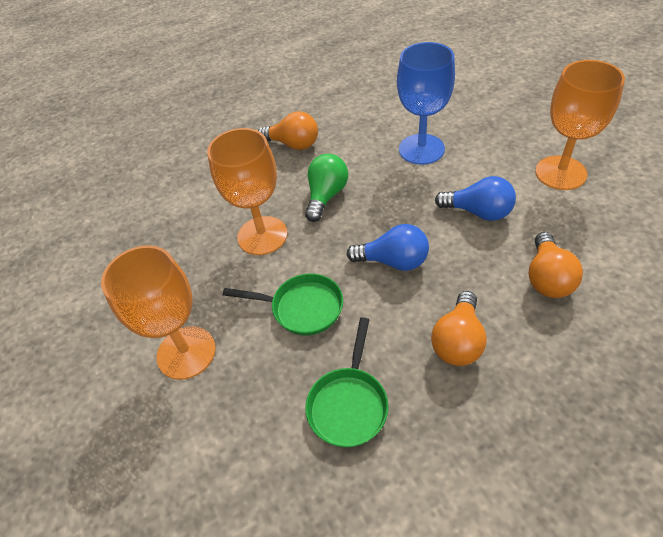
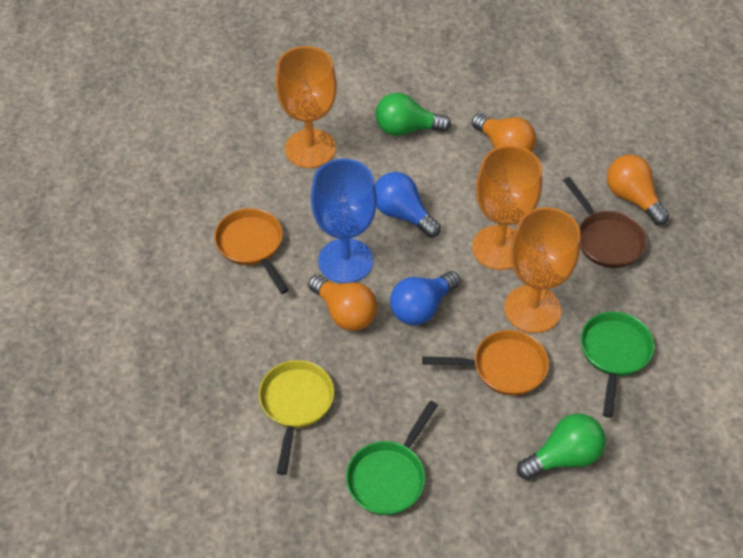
brown pan: 0 -> 1
green light bulb: 1 -> 2
orange pan: 0 -> 2
yellow pan: 0 -> 1

